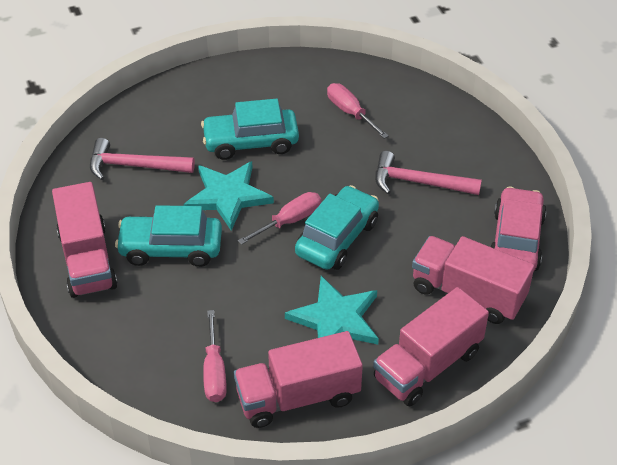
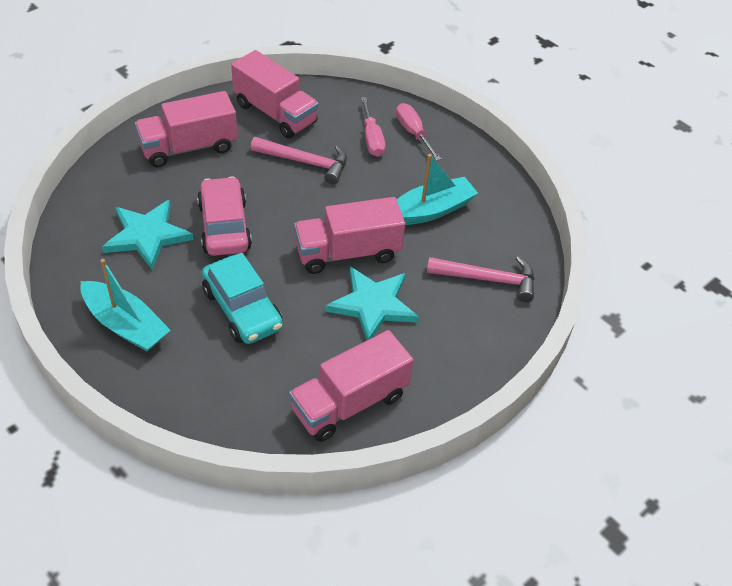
pink screwdriver: 3 -> 2
turquoise boat: 0 -> 2
turquoise car: 3 -> 1

